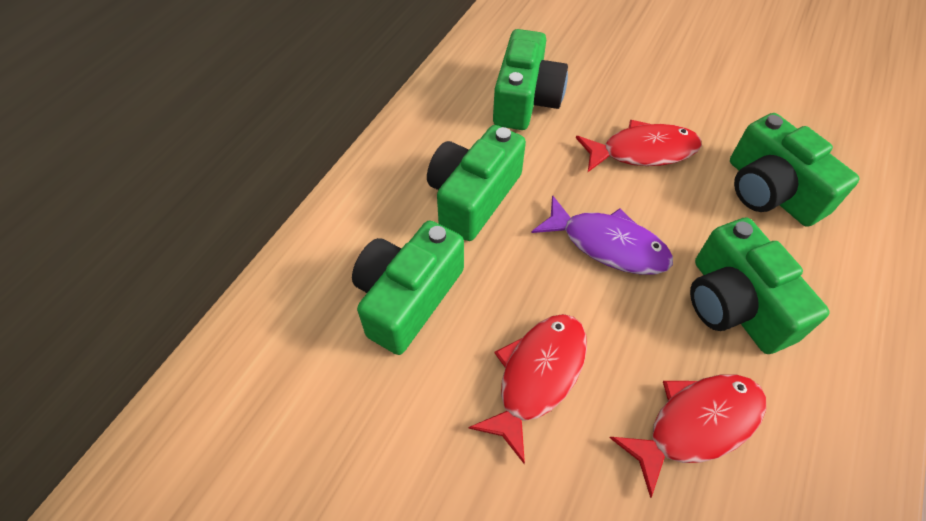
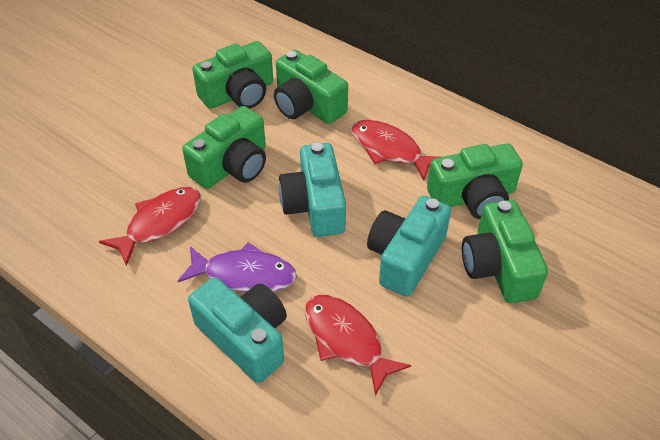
turquoise camera: 0 -> 3

